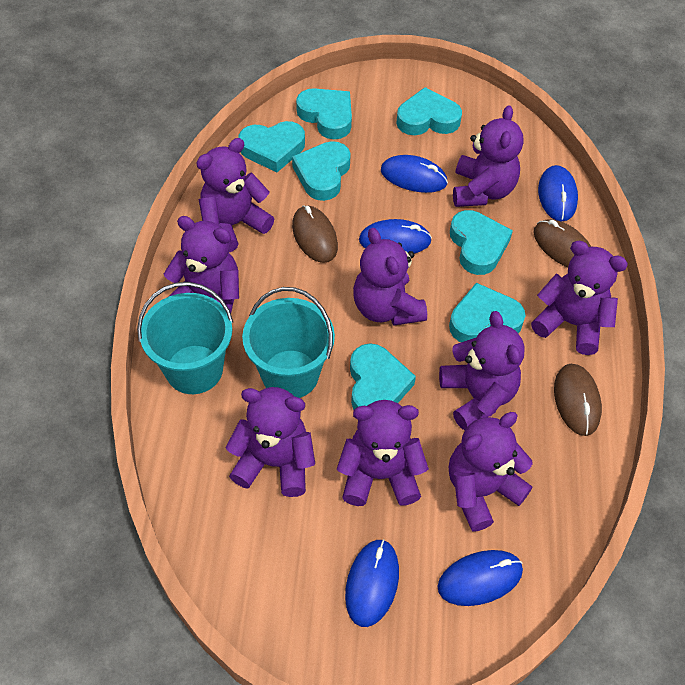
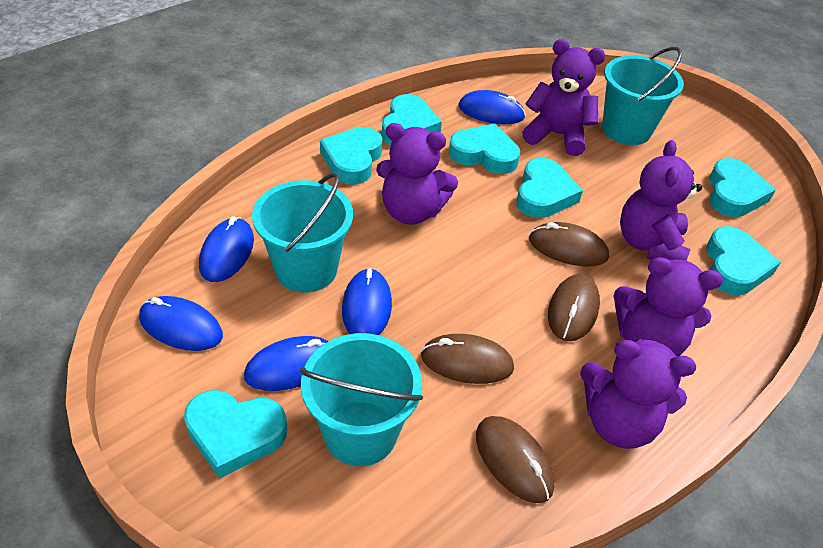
brown mouse: 3 -> 4
purple teddy bear: 9 -> 5
turquoise bucket: 2 -> 3

